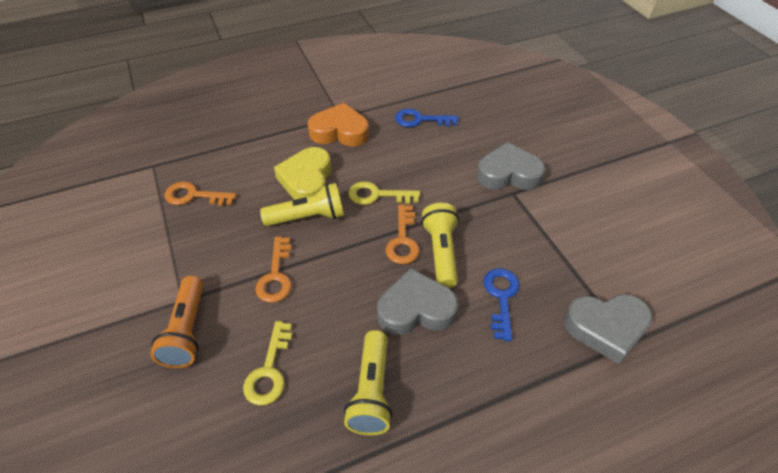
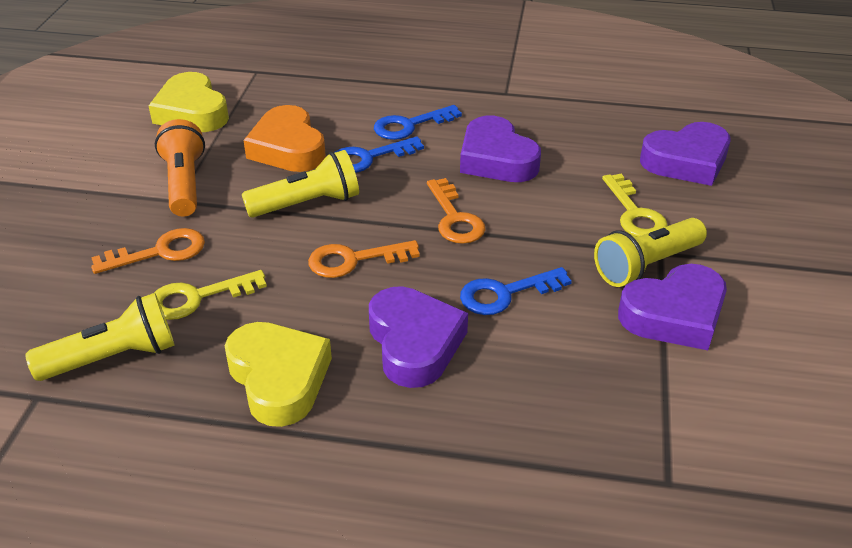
blue key: 2 -> 3
grey heart: 3 -> 0
purple heart: 0 -> 4
yellow heart: 1 -> 2

